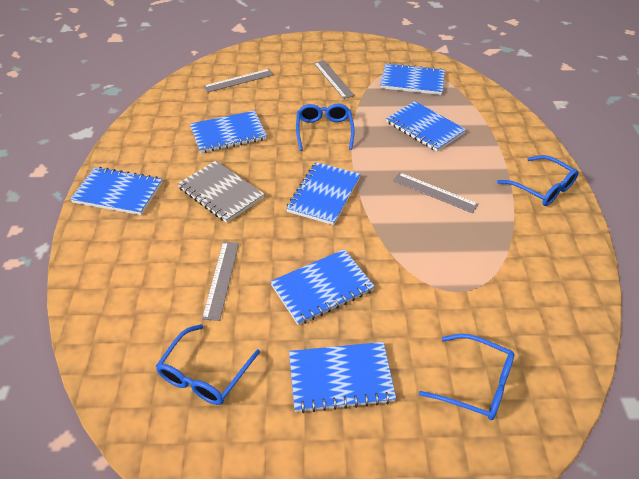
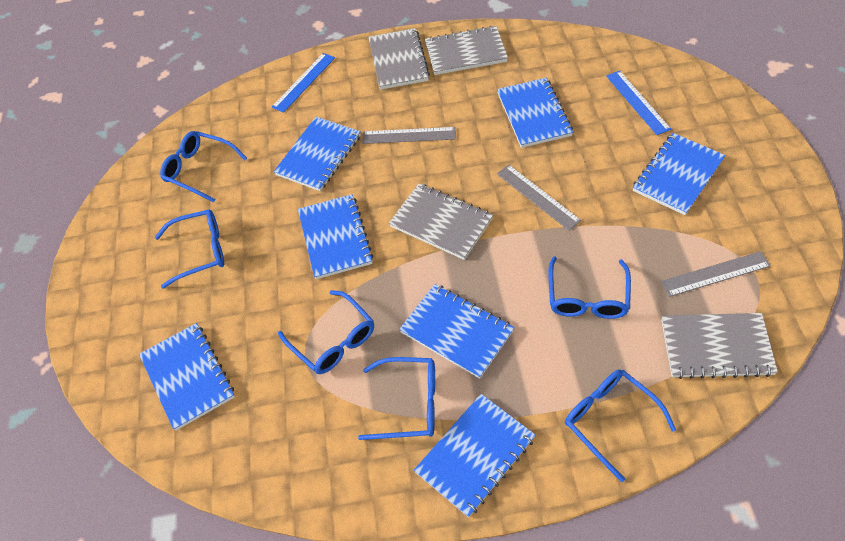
blue glasses: 4 -> 6
blue ruler: 0 -> 2
grey notebook: 1 -> 4
grey ruler: 4 -> 3

